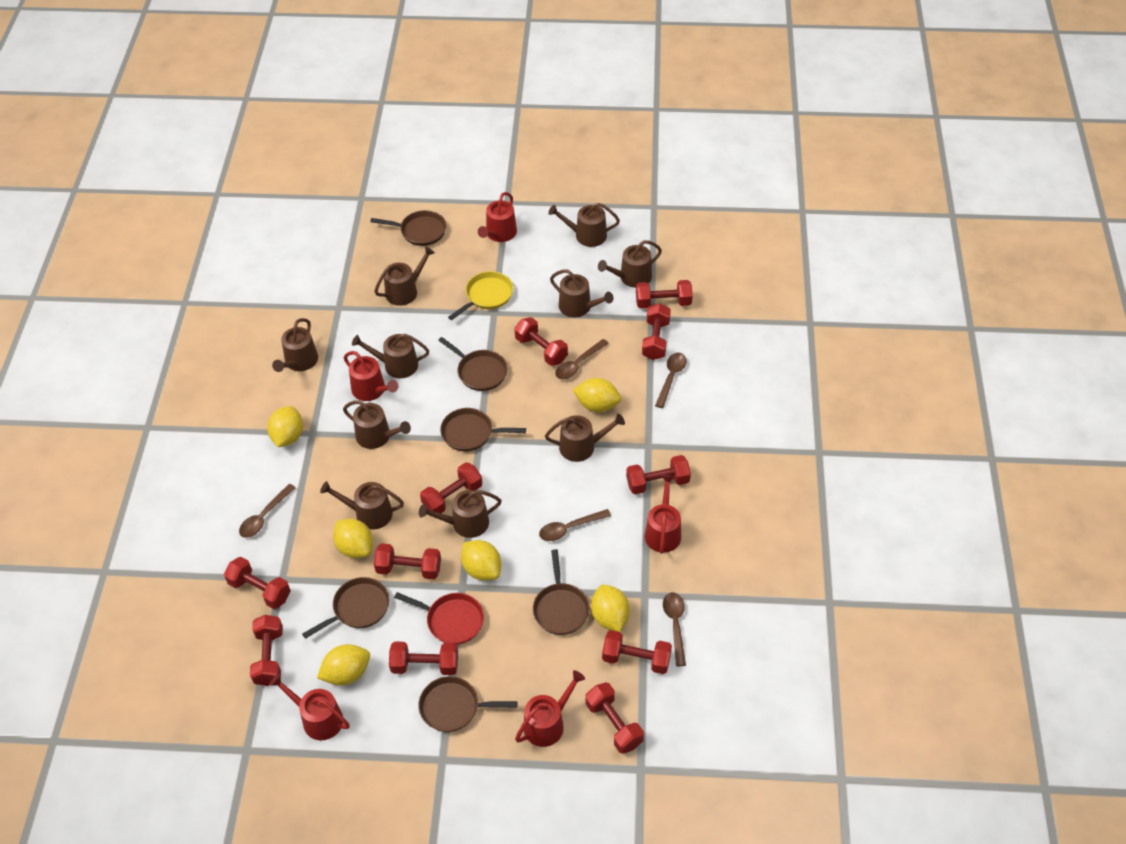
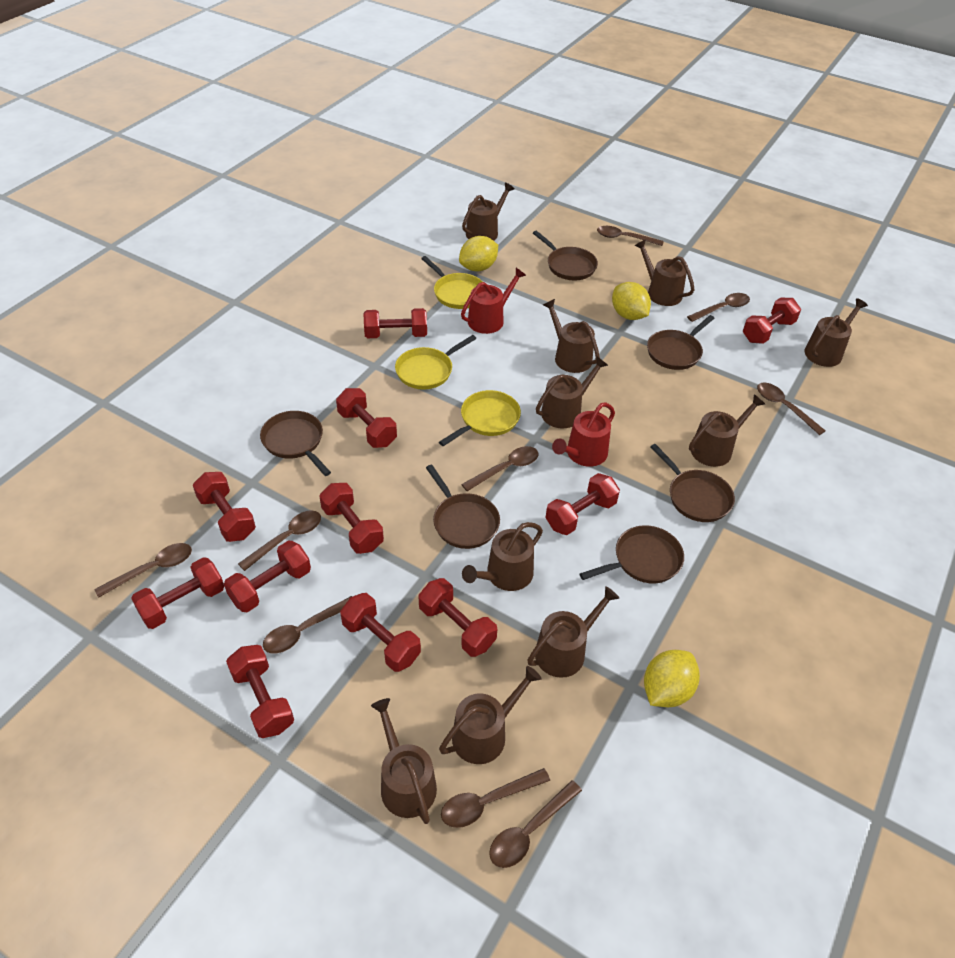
brown spoon: 5 -> 9
red pan: 1 -> 0
red watering can: 5 -> 2
yellow lemon: 6 -> 3
yellow pan: 1 -> 3

